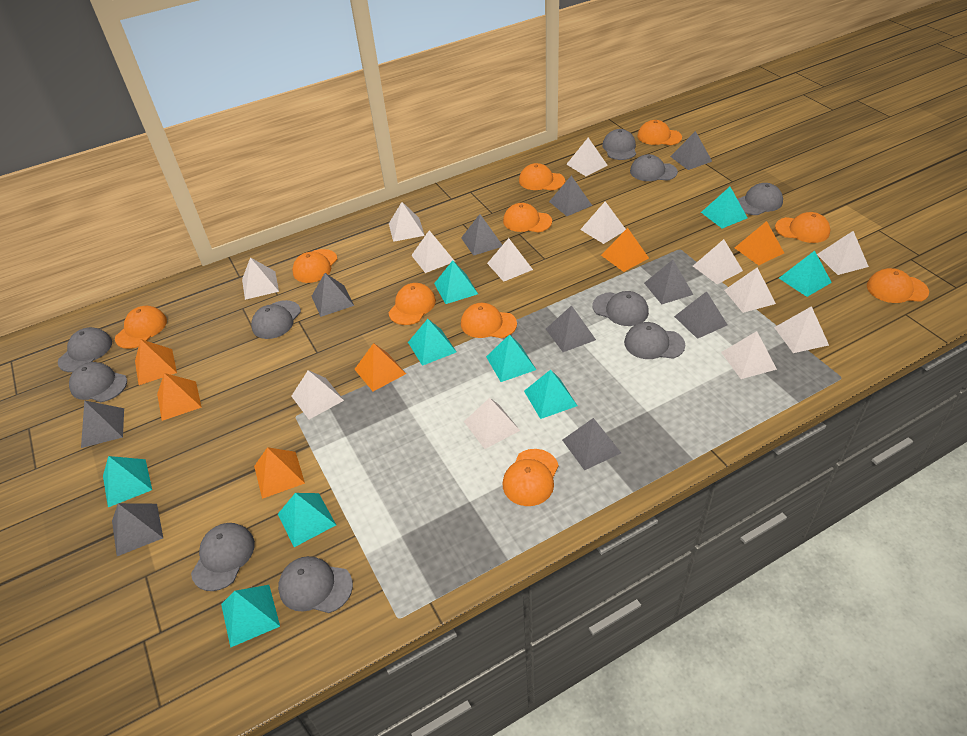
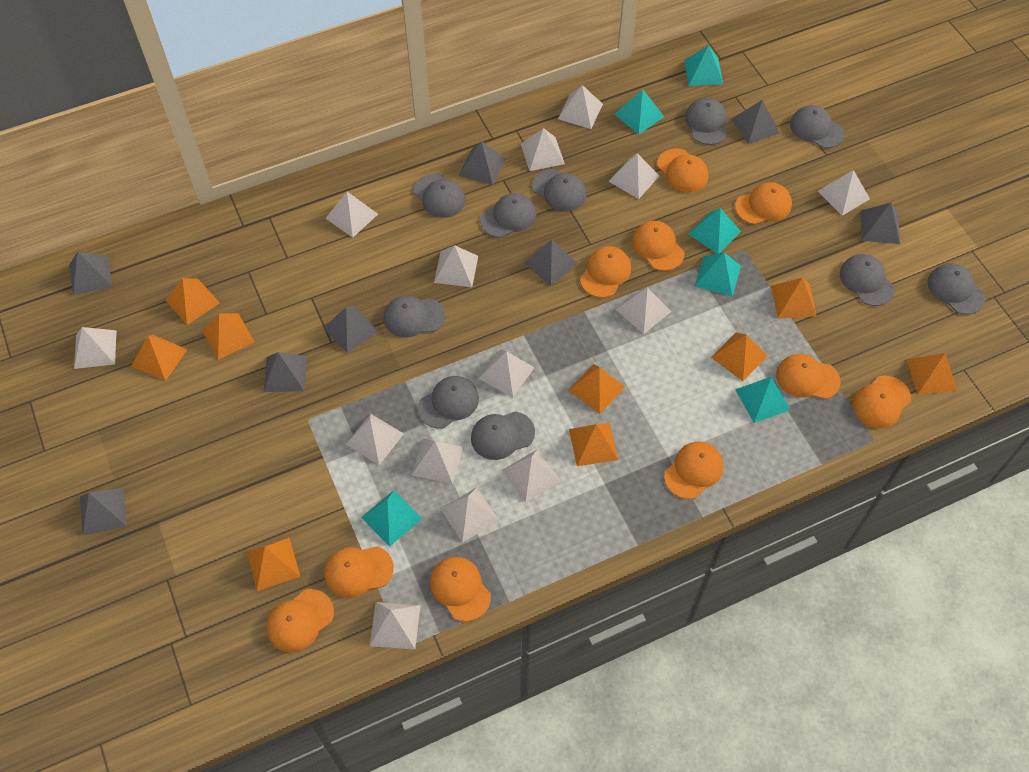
grey pyramid: 10 -> 8
orange pyramid: 6 -> 9
turquoise pyramid: 9 -> 6
white pyramid: 13 -> 14

